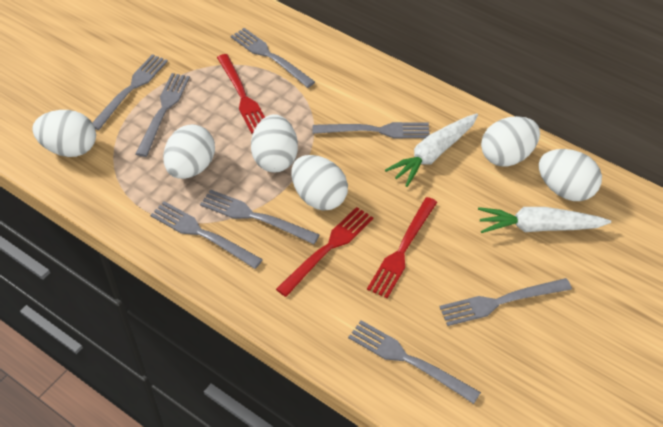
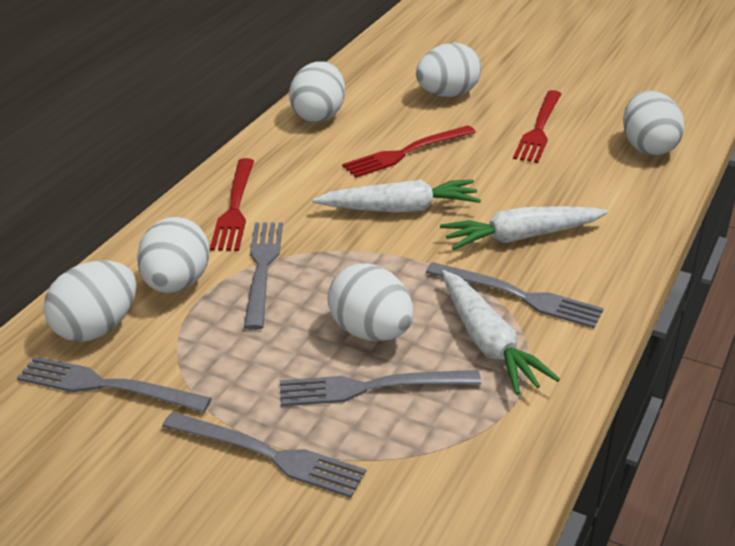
grey fork: 8 -> 5
white carrot: 2 -> 3

